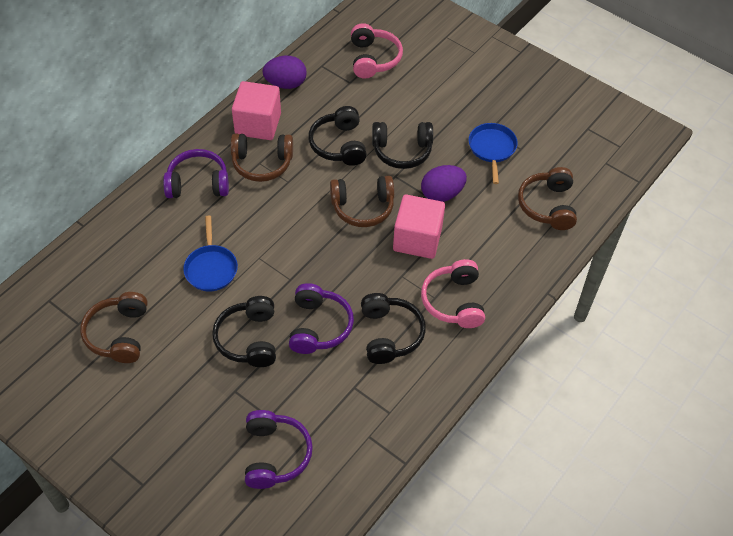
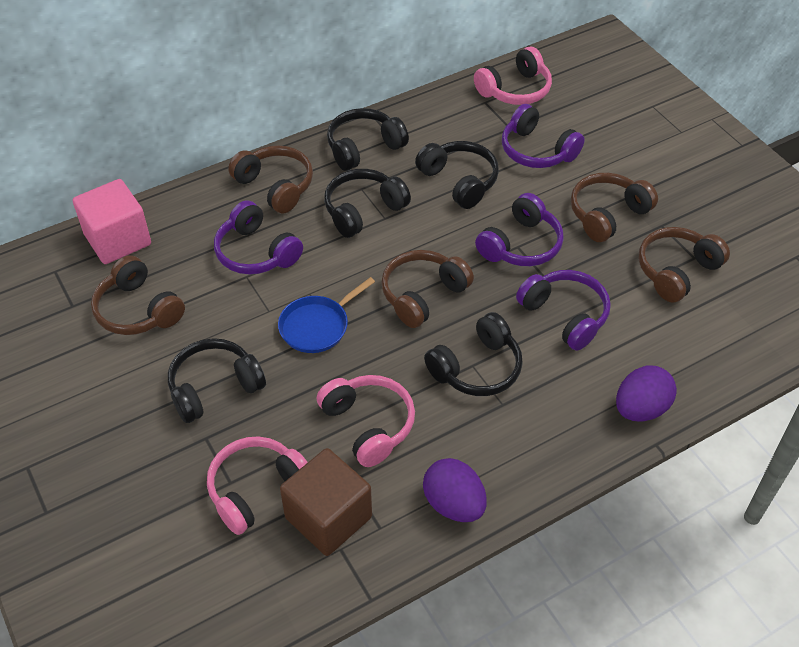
black headphones: 4 -> 5
blue pan: 2 -> 1
brown cube: 0 -> 1
brown headphones: 4 -> 5
pink cube: 2 -> 1
pink headphones: 2 -> 3
purple headphones: 3 -> 4

